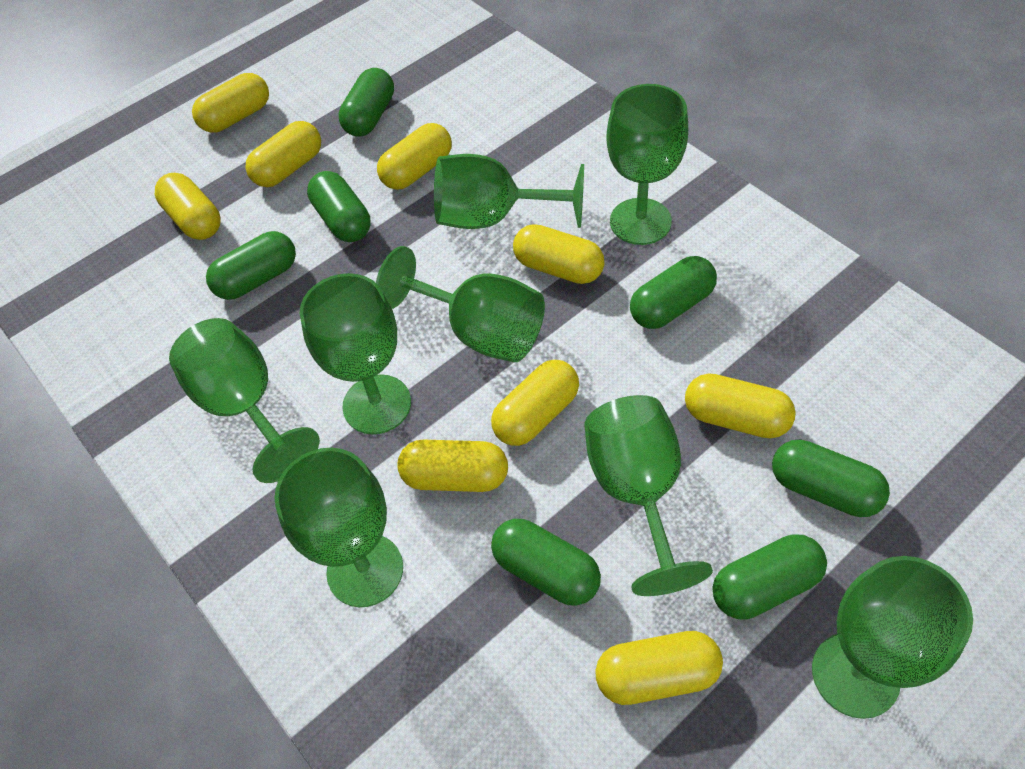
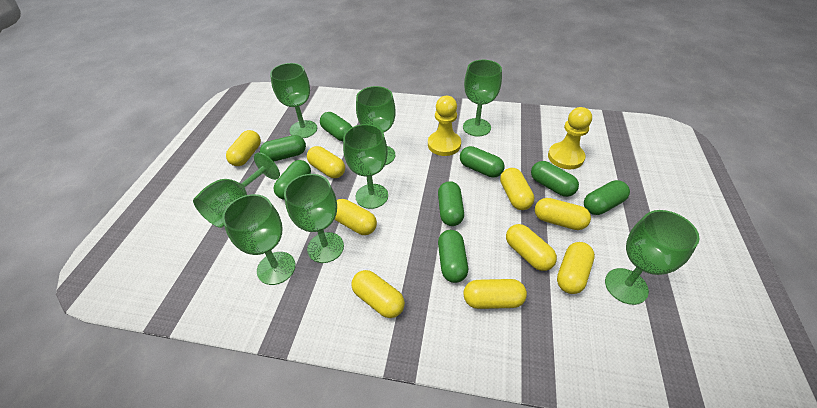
green capsule: 7 -> 8
yellow pawn: 0 -> 2

